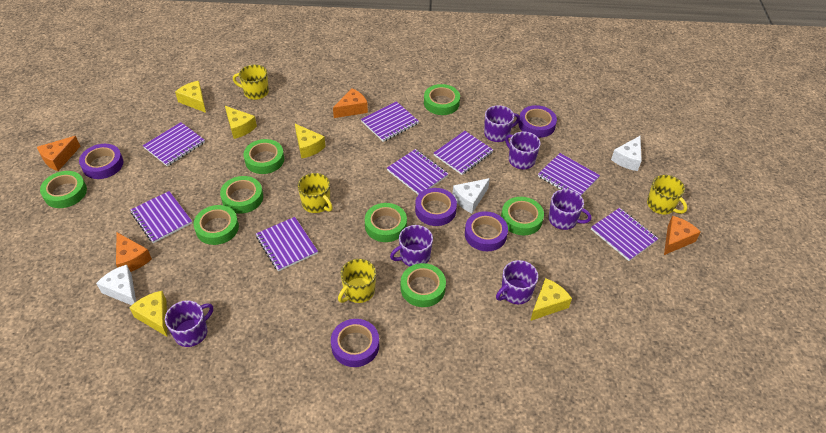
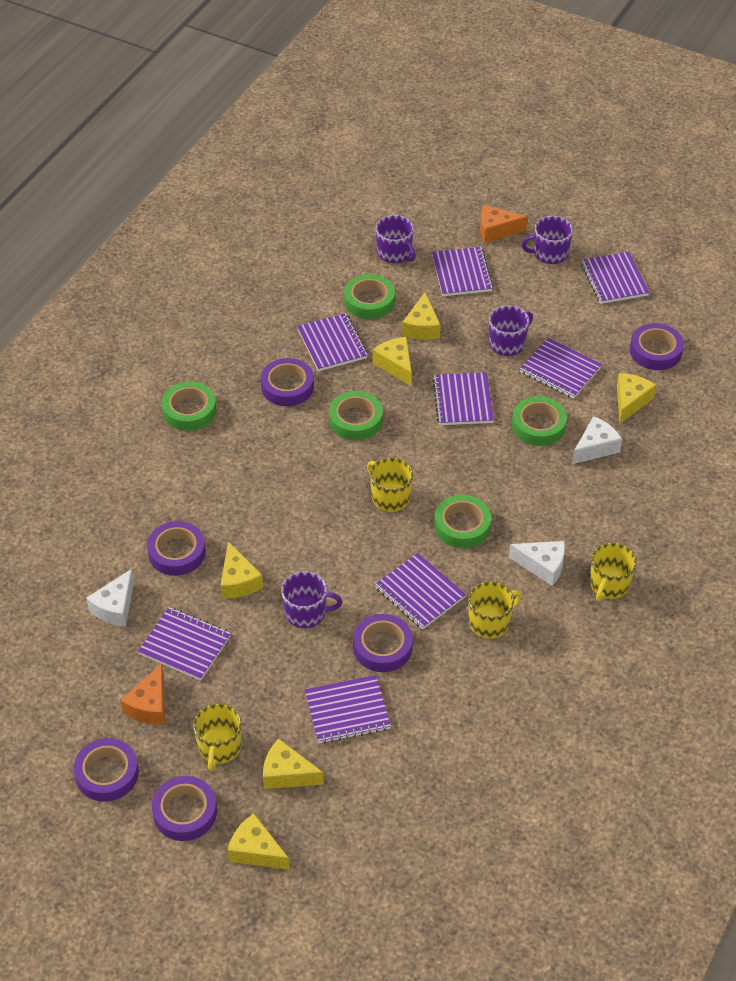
green tape: 8 -> 5
orange cheese: 4 -> 2
purple mug: 6 -> 4
purple tape: 5 -> 6
yellow cheese: 5 -> 6

